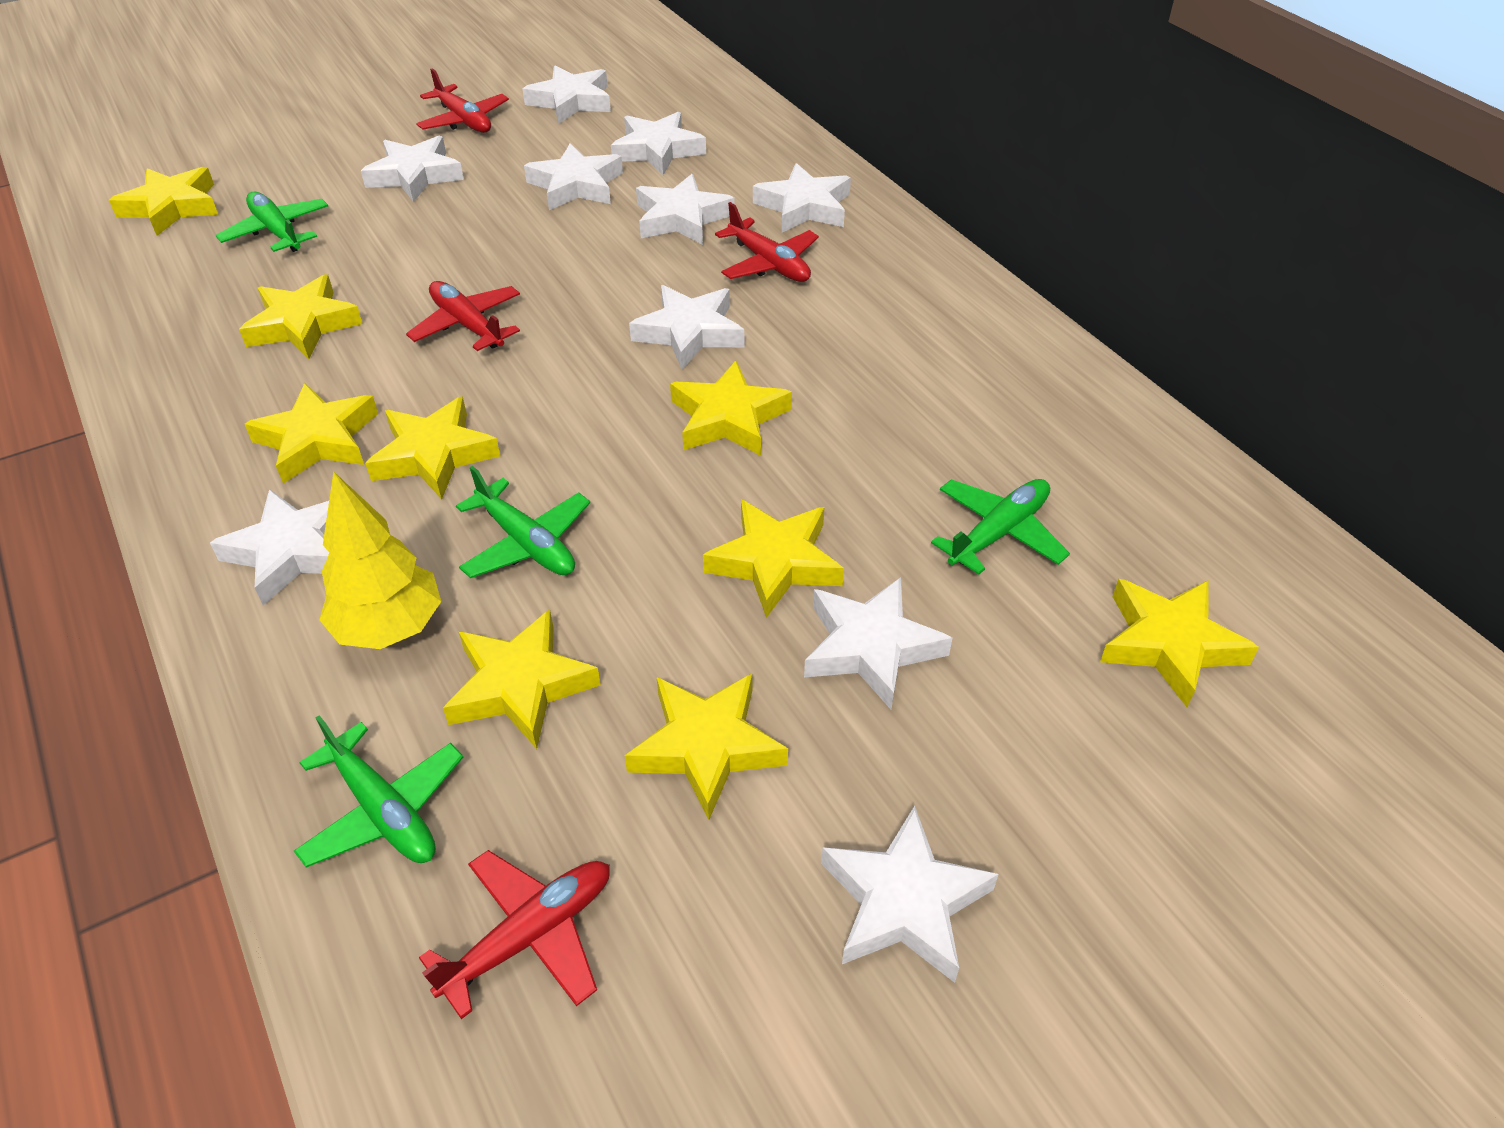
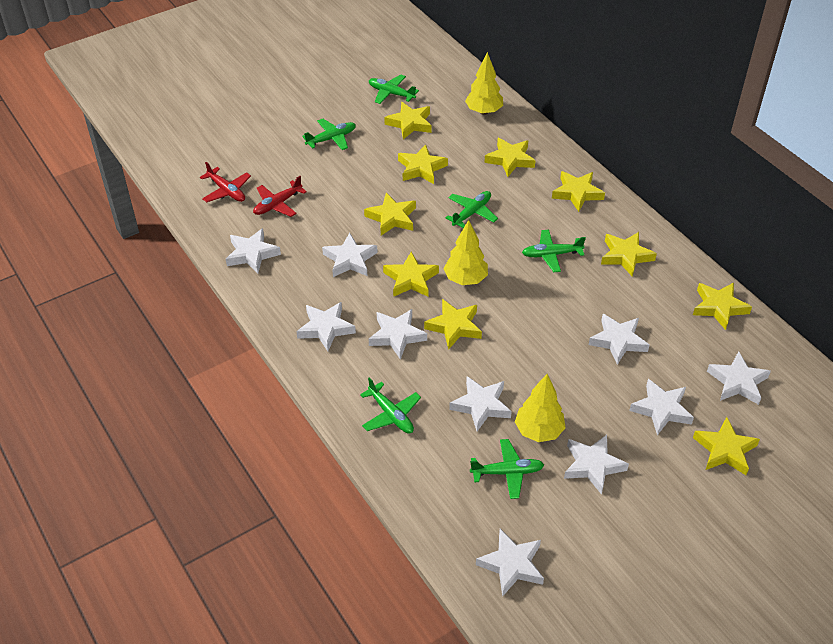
green plane: 4 -> 6
red plane: 4 -> 2
yellow star: 9 -> 10
yellow tree: 1 -> 3

